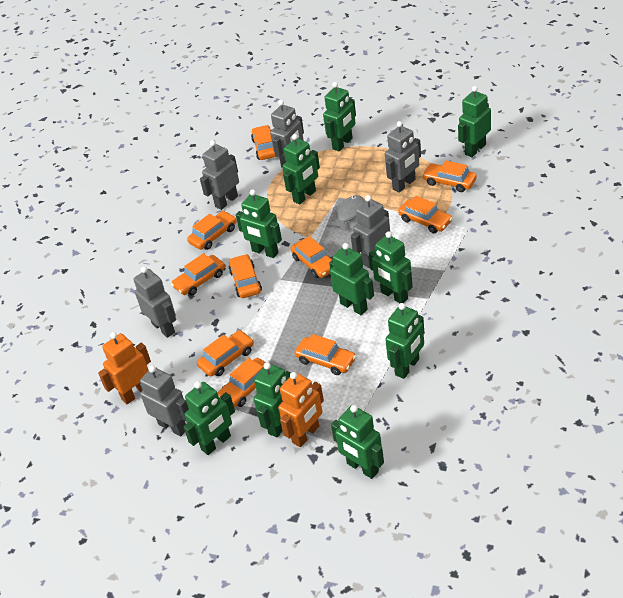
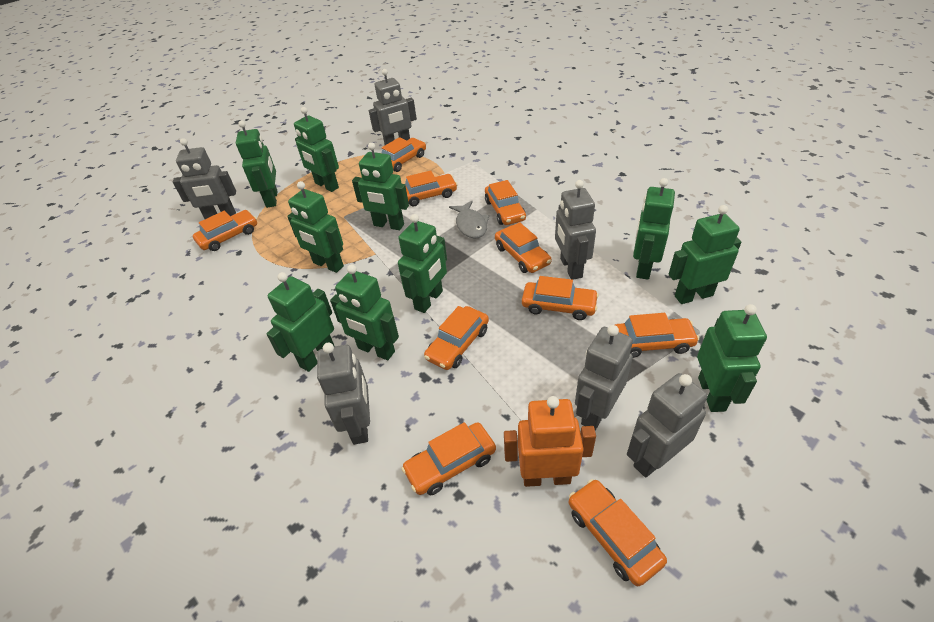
orange robot: 2 -> 1

